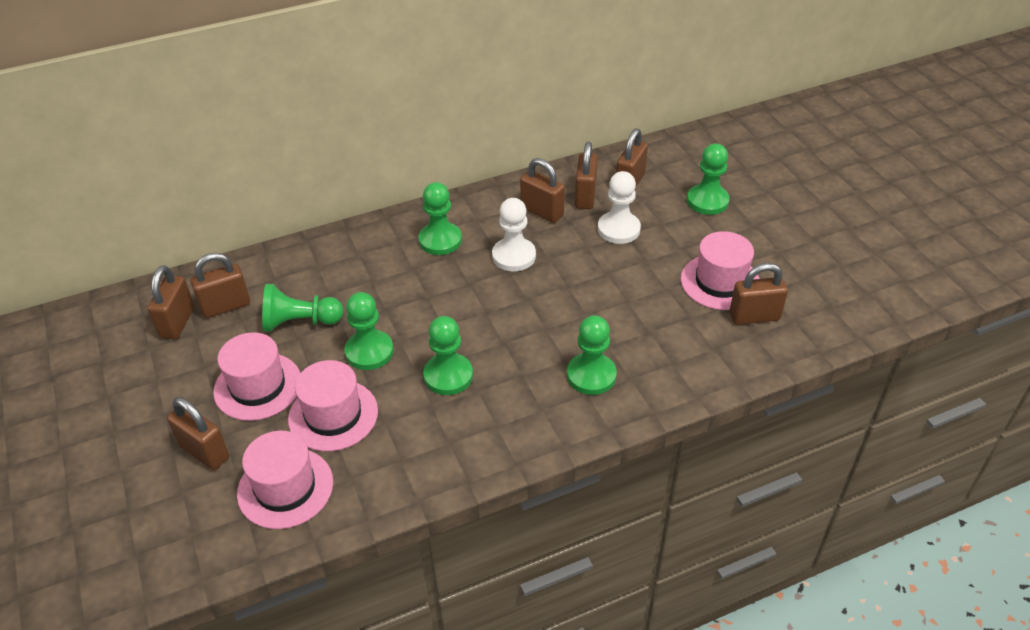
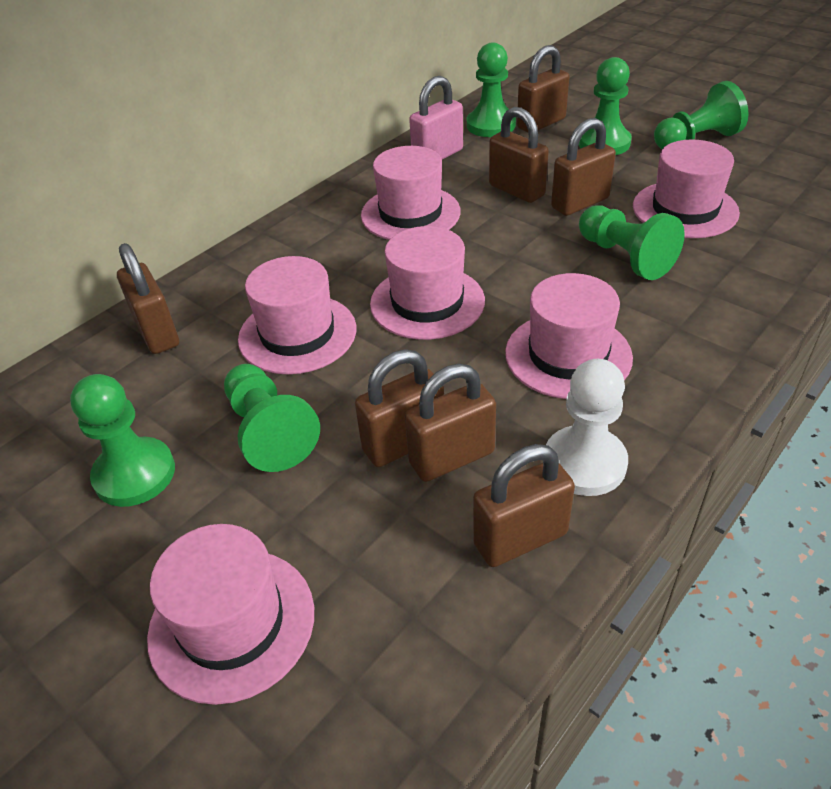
pink hat: 4 -> 6
pink padlock: 0 -> 1
white pawn: 2 -> 1

